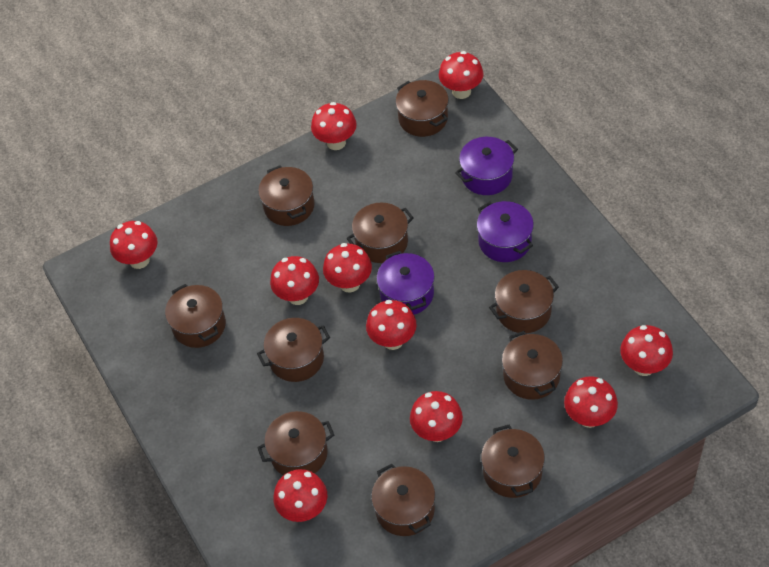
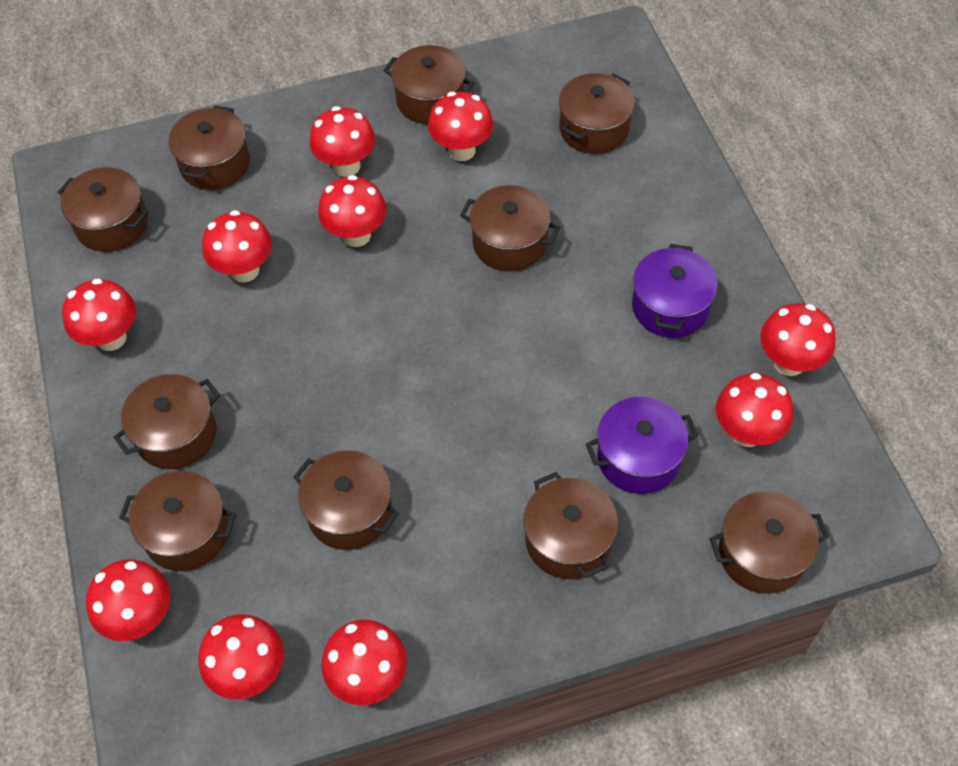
purple pot: 3 -> 2

